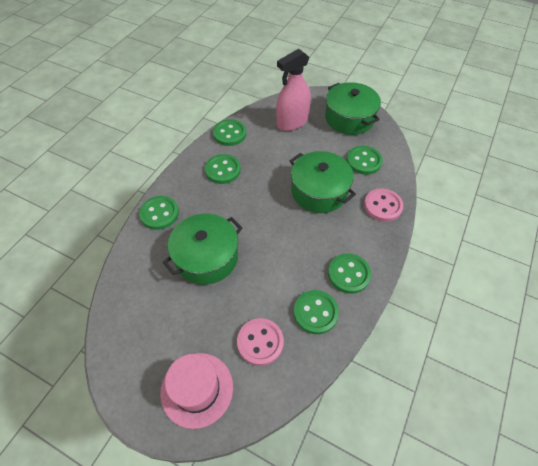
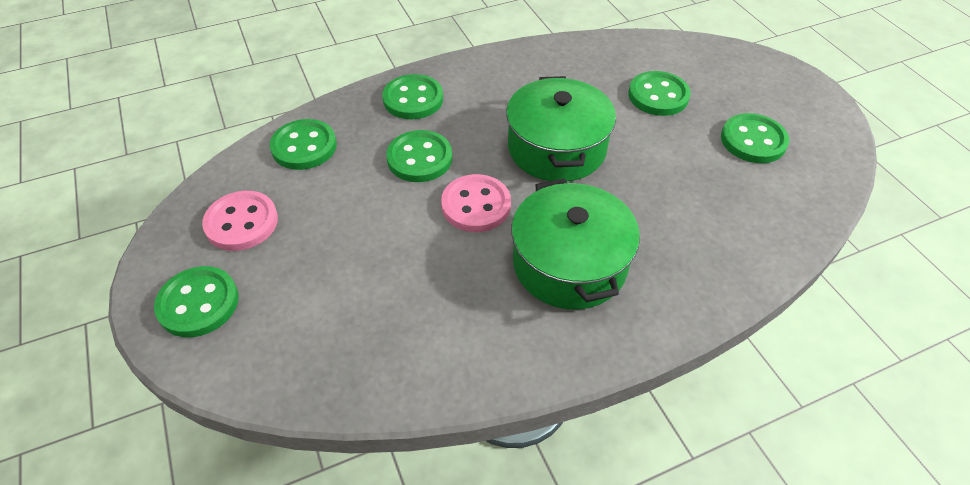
green pot: 3 -> 2
pink hat: 1 -> 0
pink spray bottle: 1 -> 0

